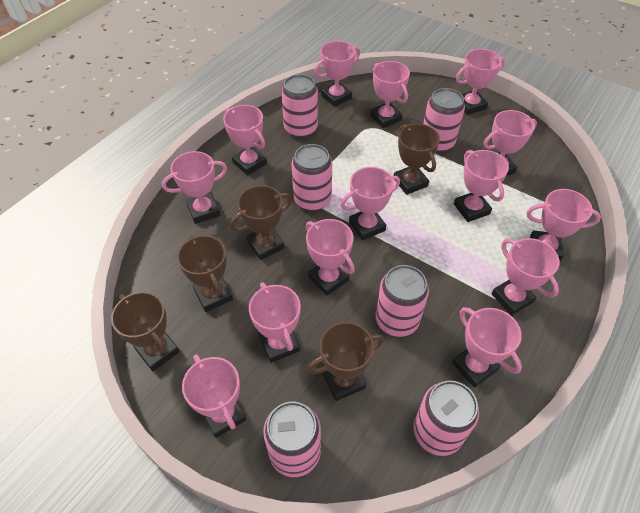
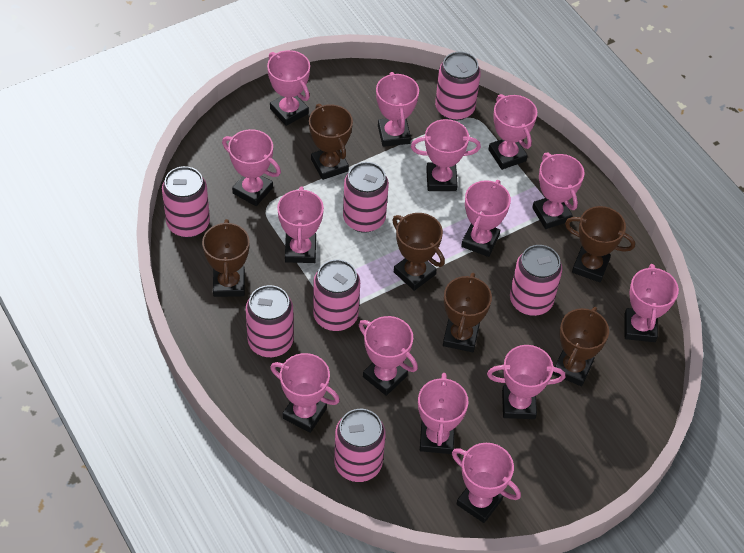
brown trophy: 5 -> 6
pink can: 6 -> 7

